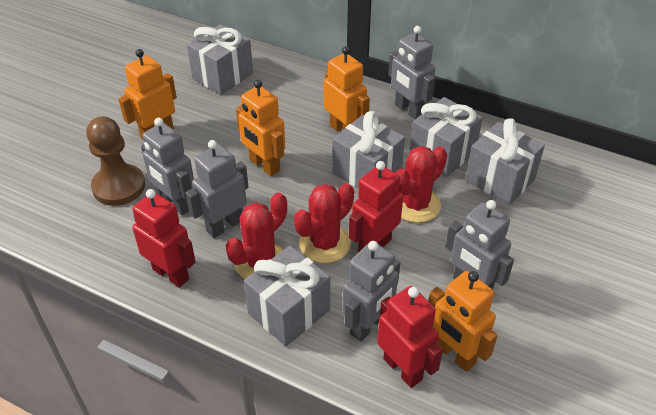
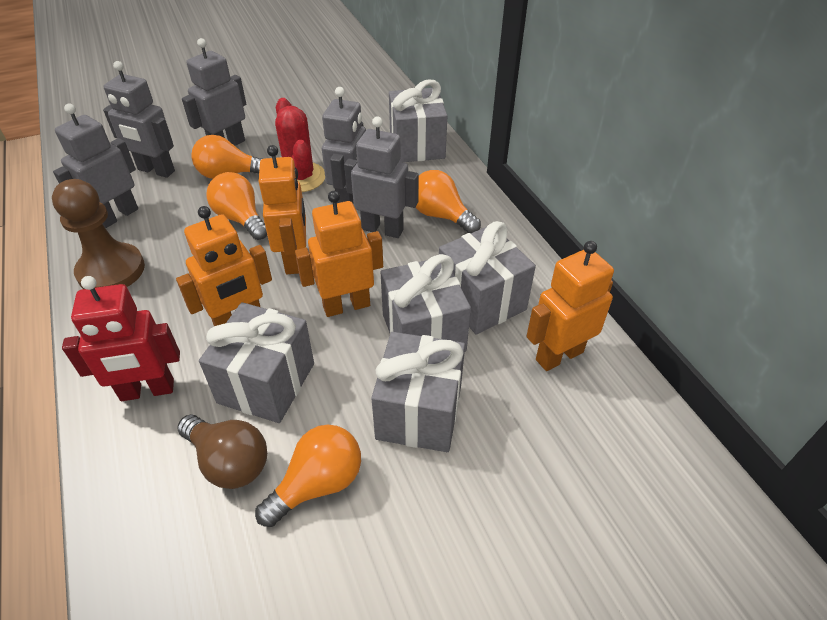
brown light bulb: 0 -> 1
orange light bulb: 0 -> 4
red cactus: 3 -> 1
red robot: 3 -> 1

